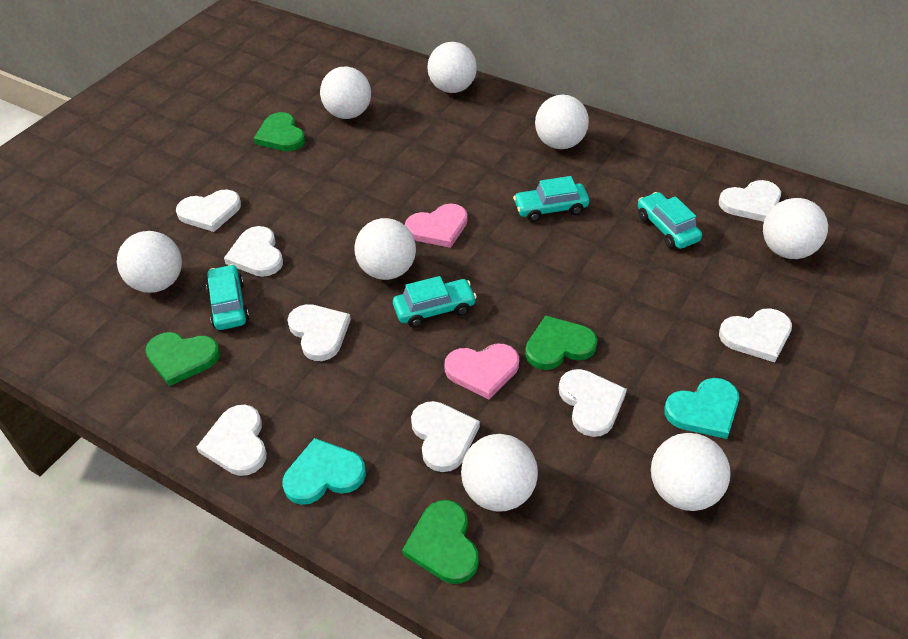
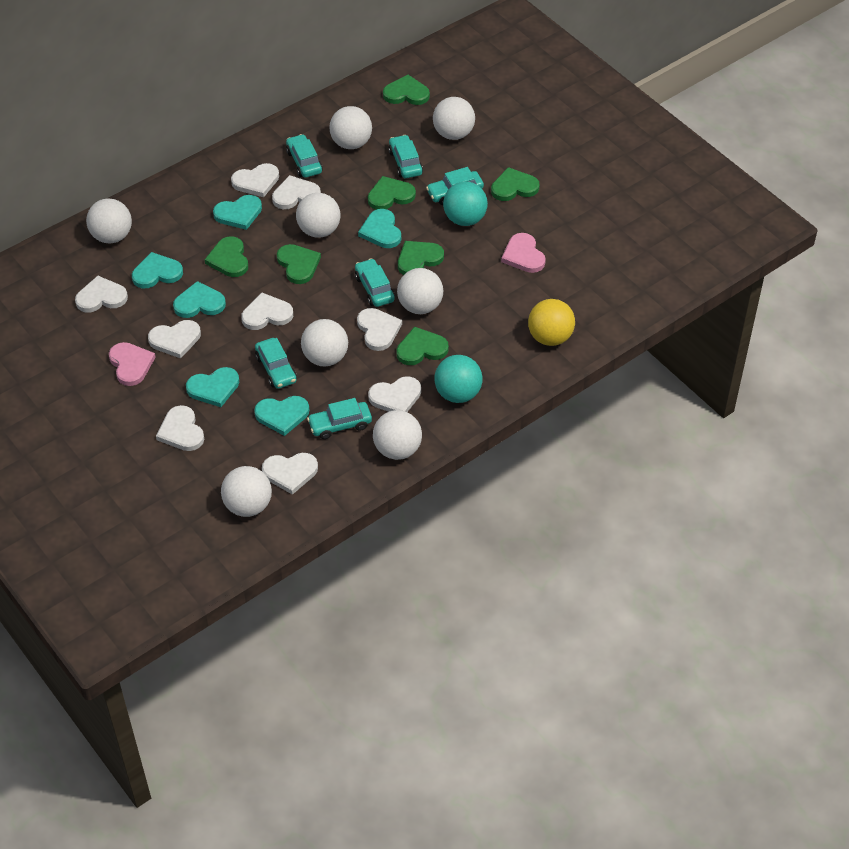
green heart: 4 -> 7
turquoise ball: 0 -> 2
turquoise car: 4 -> 6
turquoise heart: 2 -> 6
white heart: 8 -> 9
yellow ball: 0 -> 1

